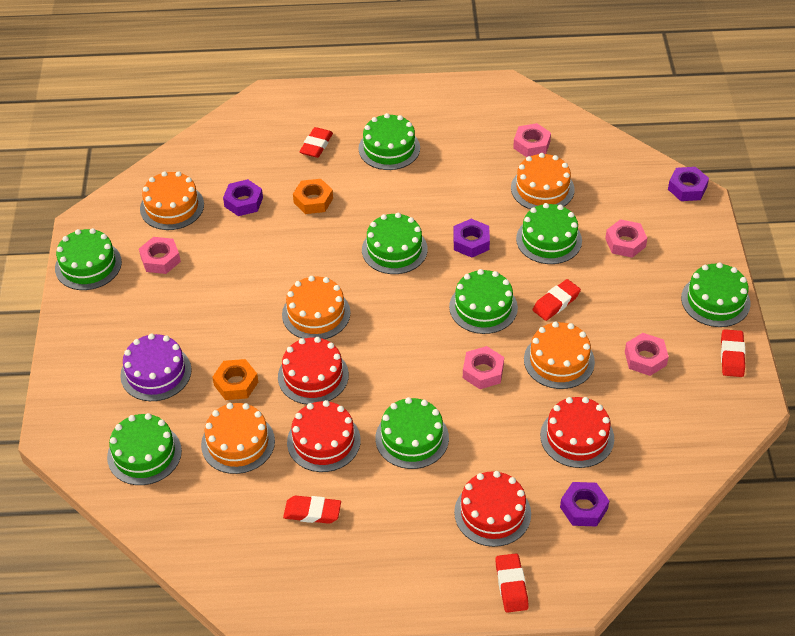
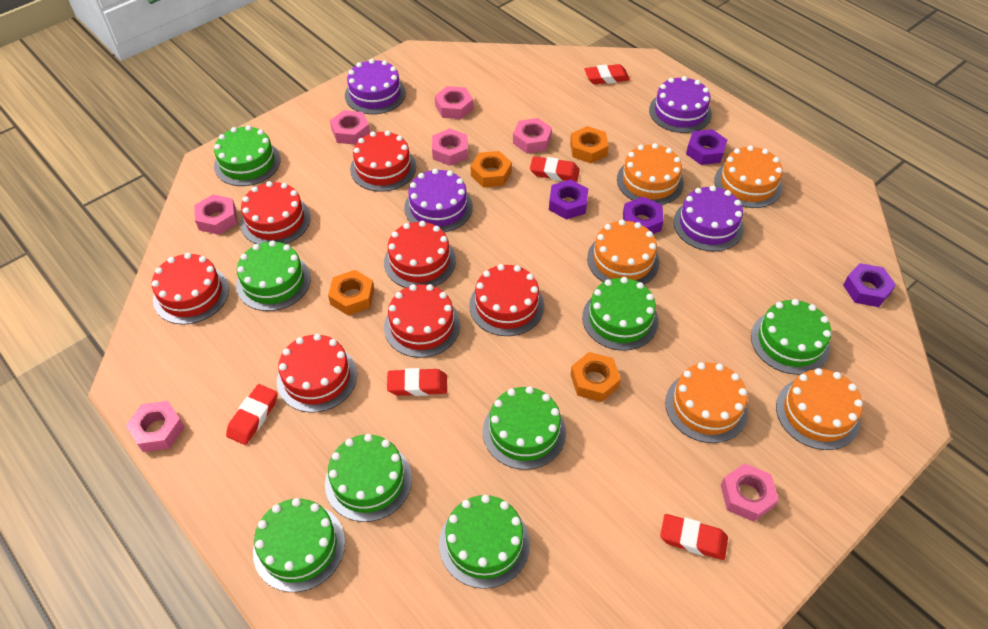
orange nut: 2 -> 4
pink nut: 5 -> 7
purple cake: 1 -> 4
red cake: 4 -> 7

